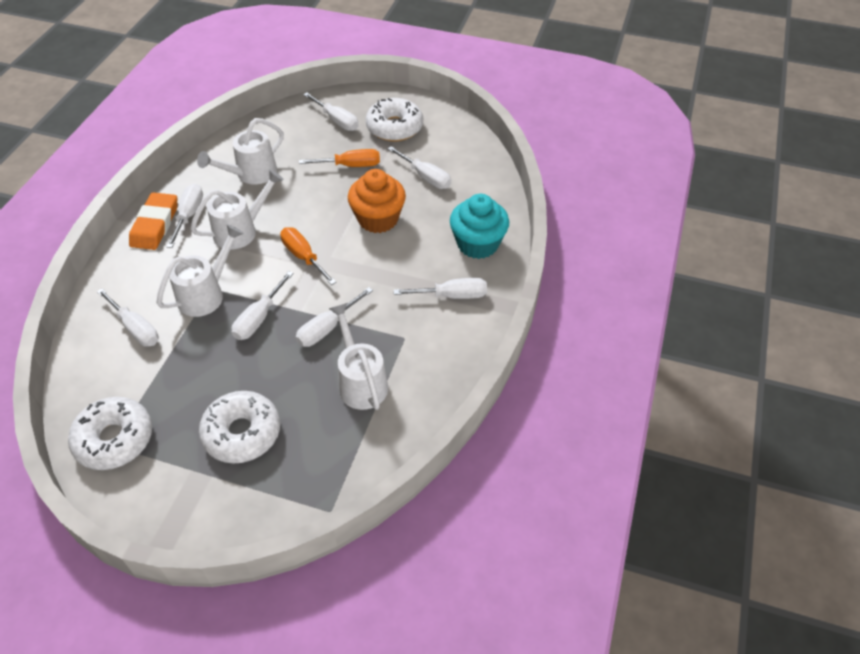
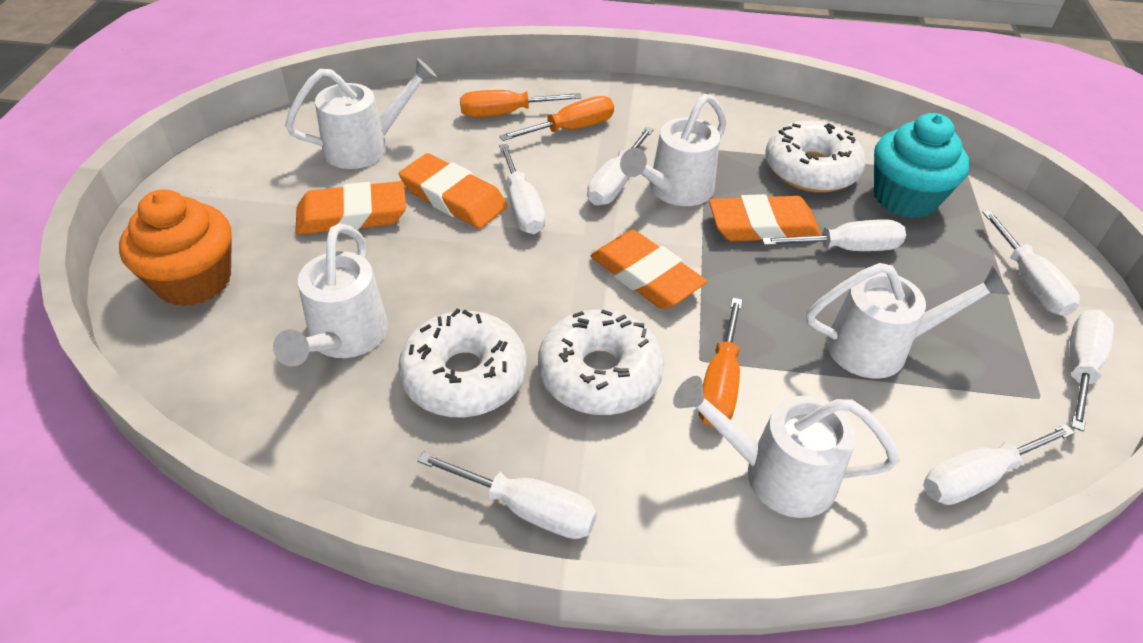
orange eraser: 1 -> 4
orange screwdriver: 2 -> 3
white watering can: 4 -> 5

